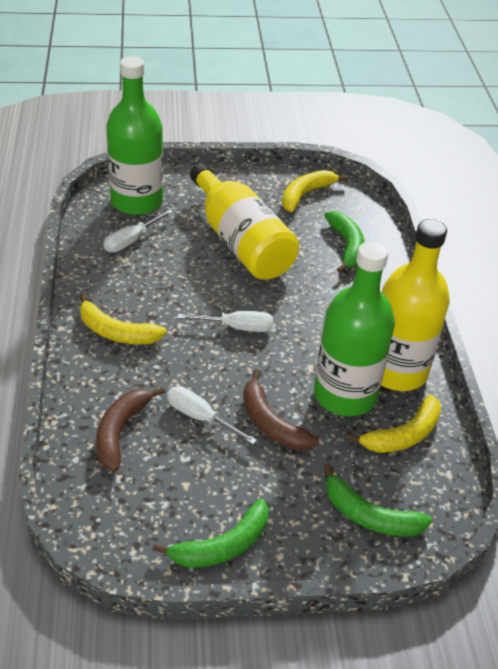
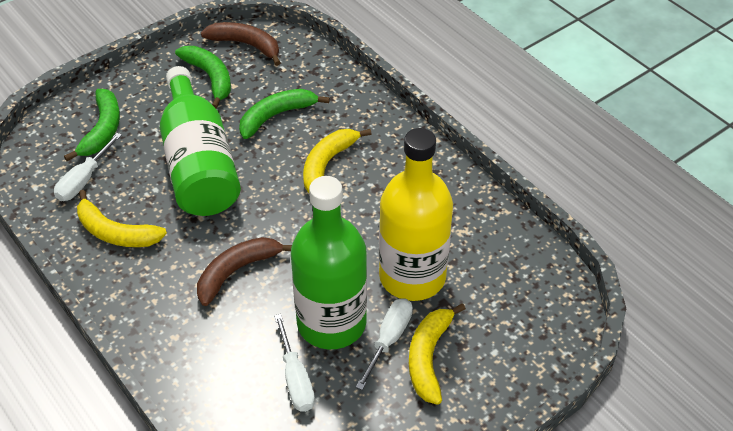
yellow bottle: 2 -> 1

